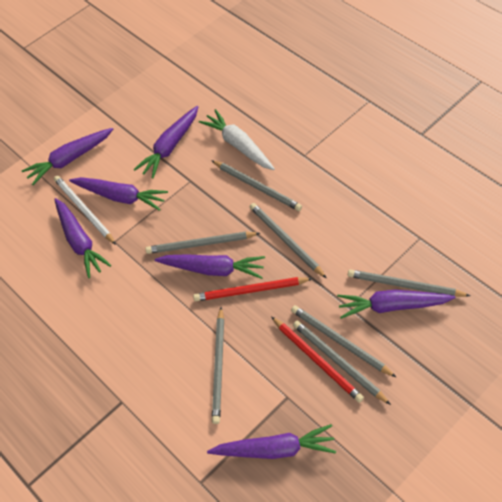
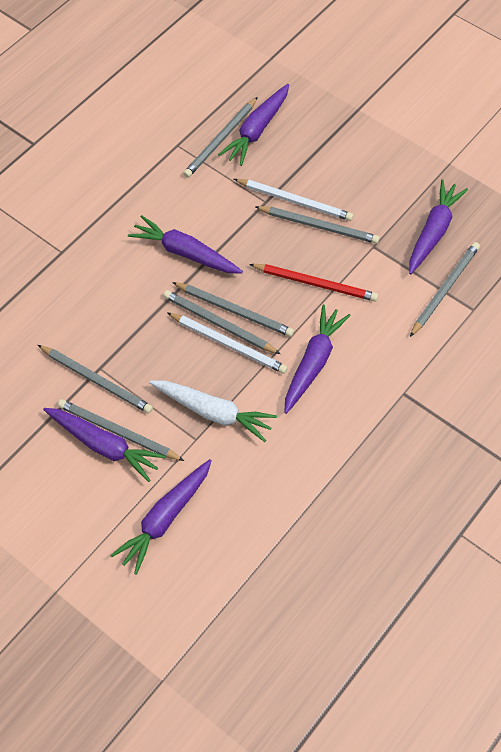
purple carrot: 7 -> 6
red pencil: 2 -> 1
white pencil: 1 -> 2

